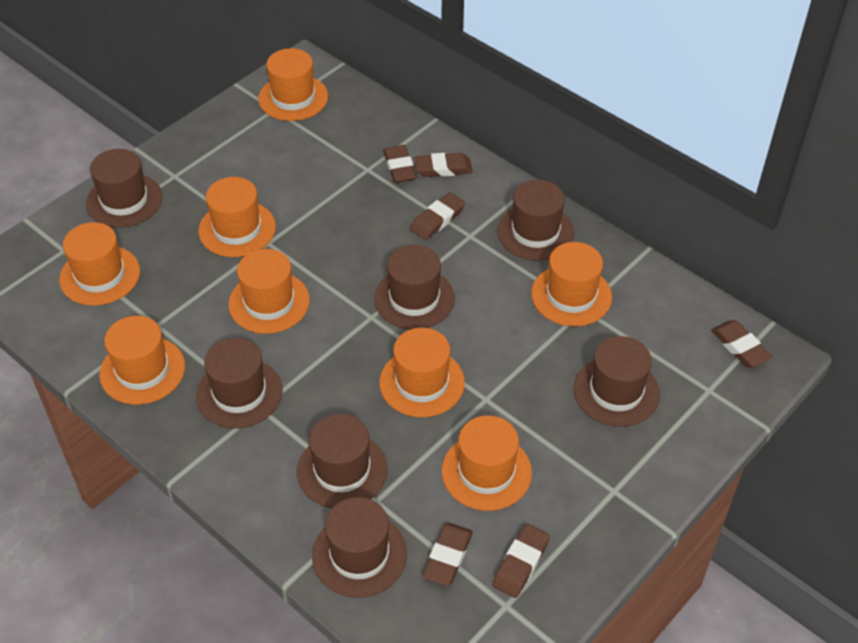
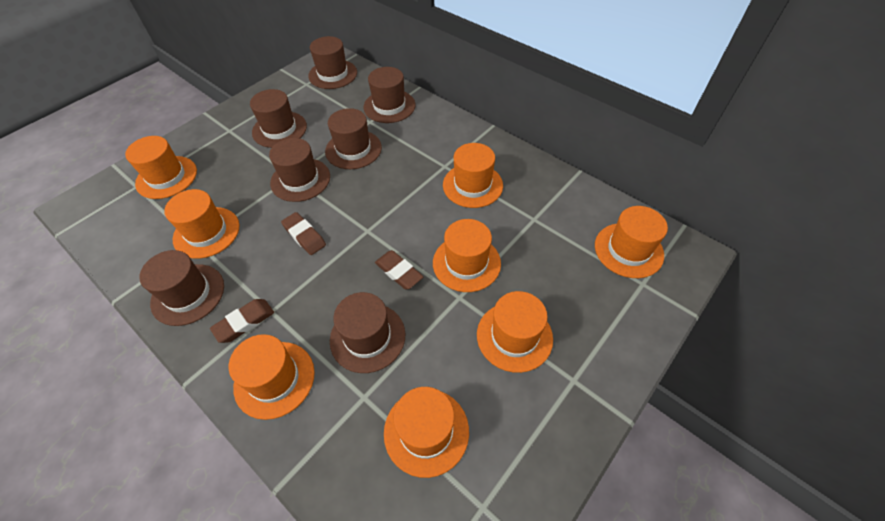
brown eraser: 6 -> 3

